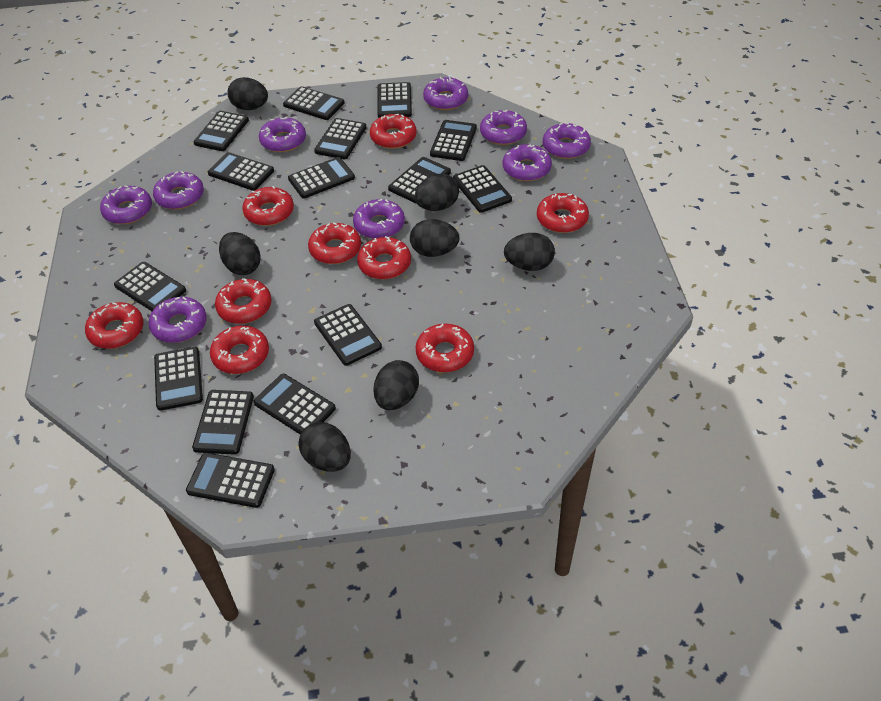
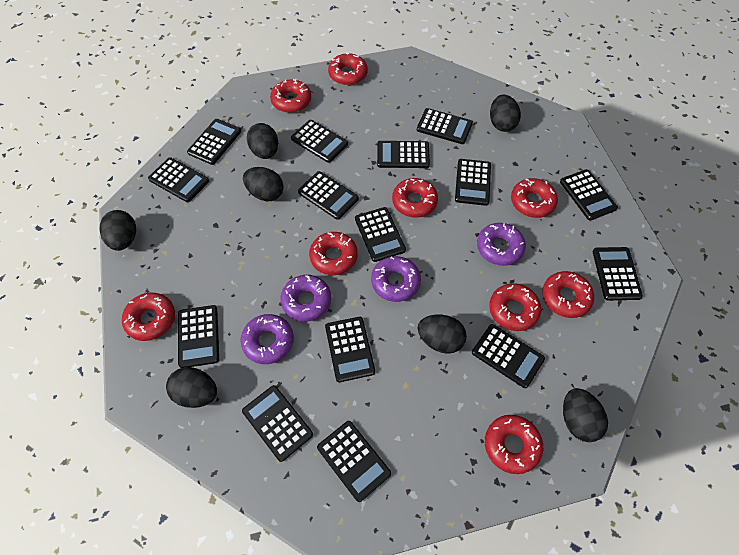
purple donut: 9 -> 4

